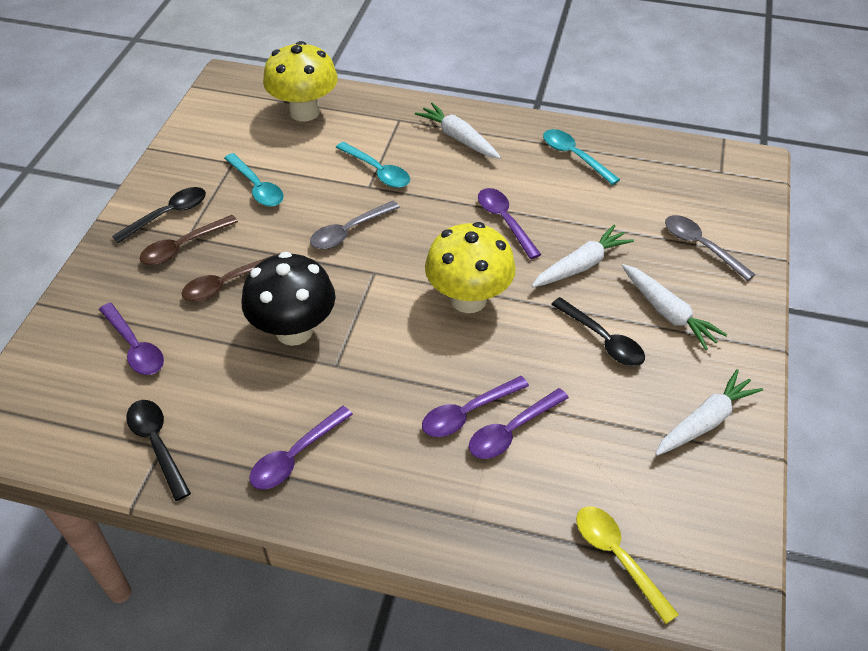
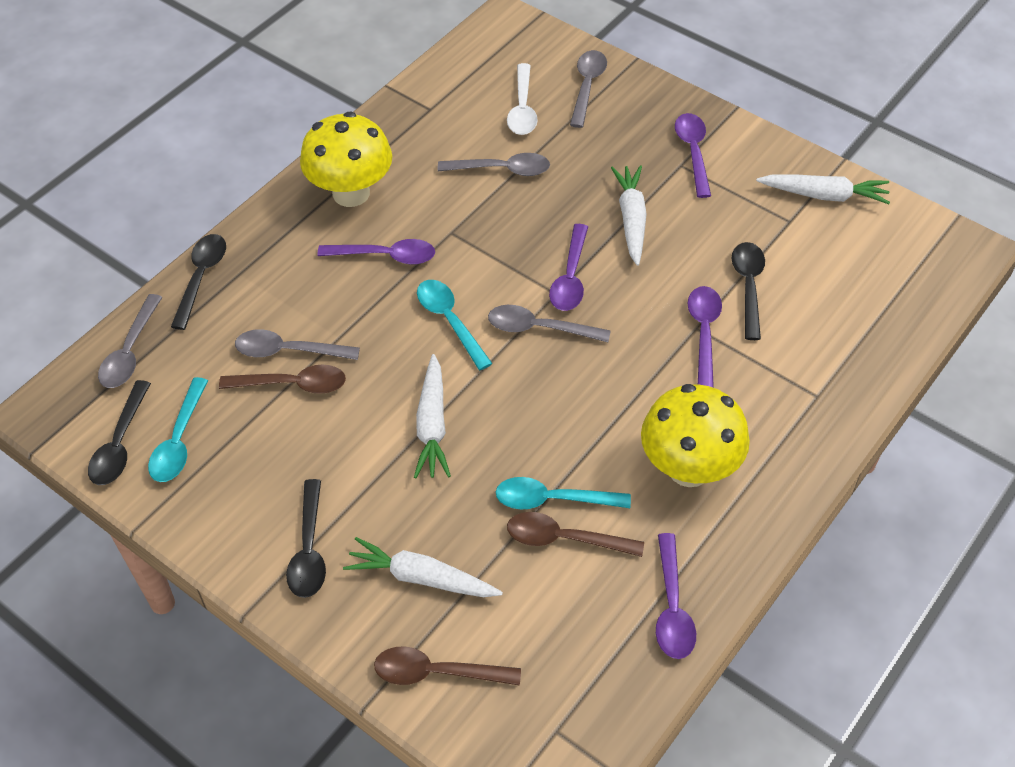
black mushroom: 1 -> 0
black spoon: 3 -> 4
brown spoon: 2 -> 3
grey spoon: 2 -> 5
white spoon: 0 -> 1
yellow spoon: 1 -> 0

